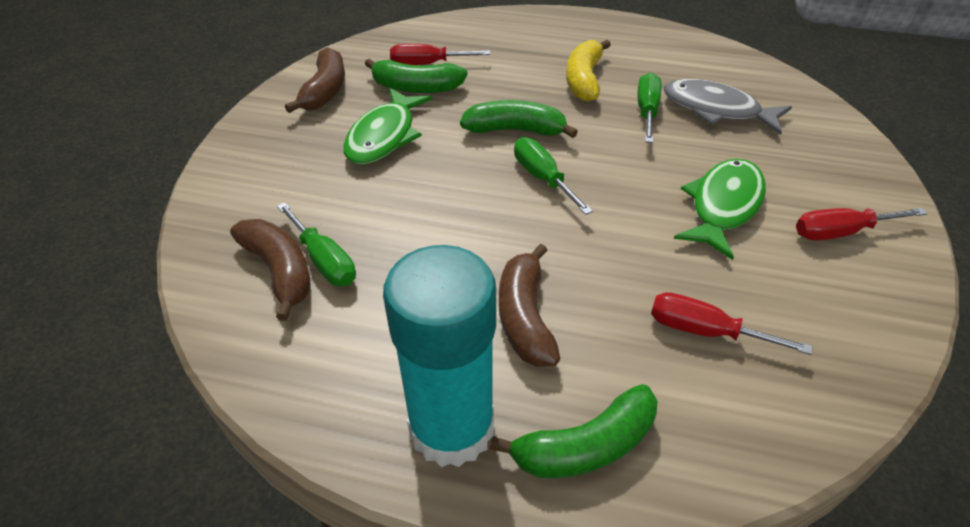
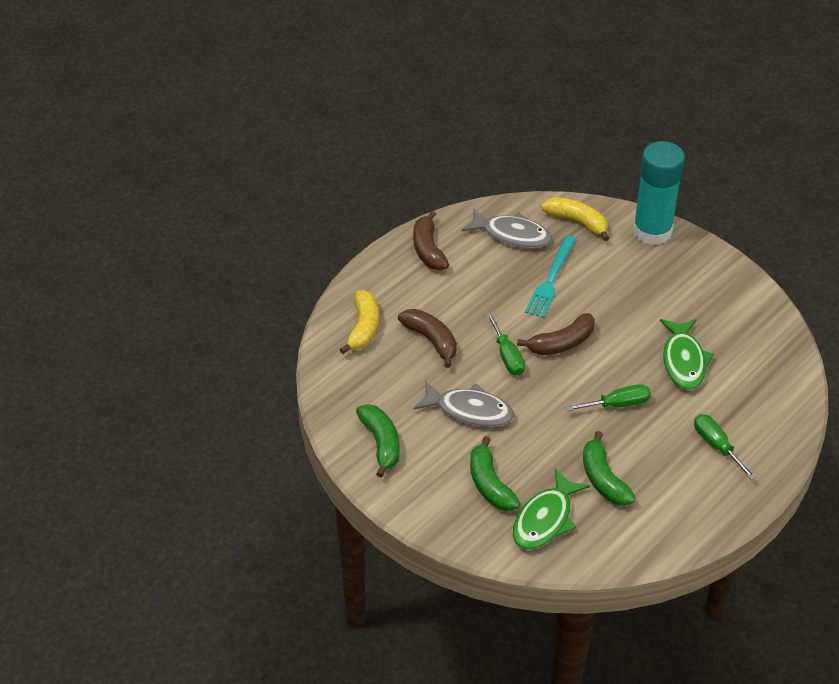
grey fish: 1 -> 2
red screwdriver: 3 -> 0
turquoise fork: 0 -> 1
yellow banana: 1 -> 2

